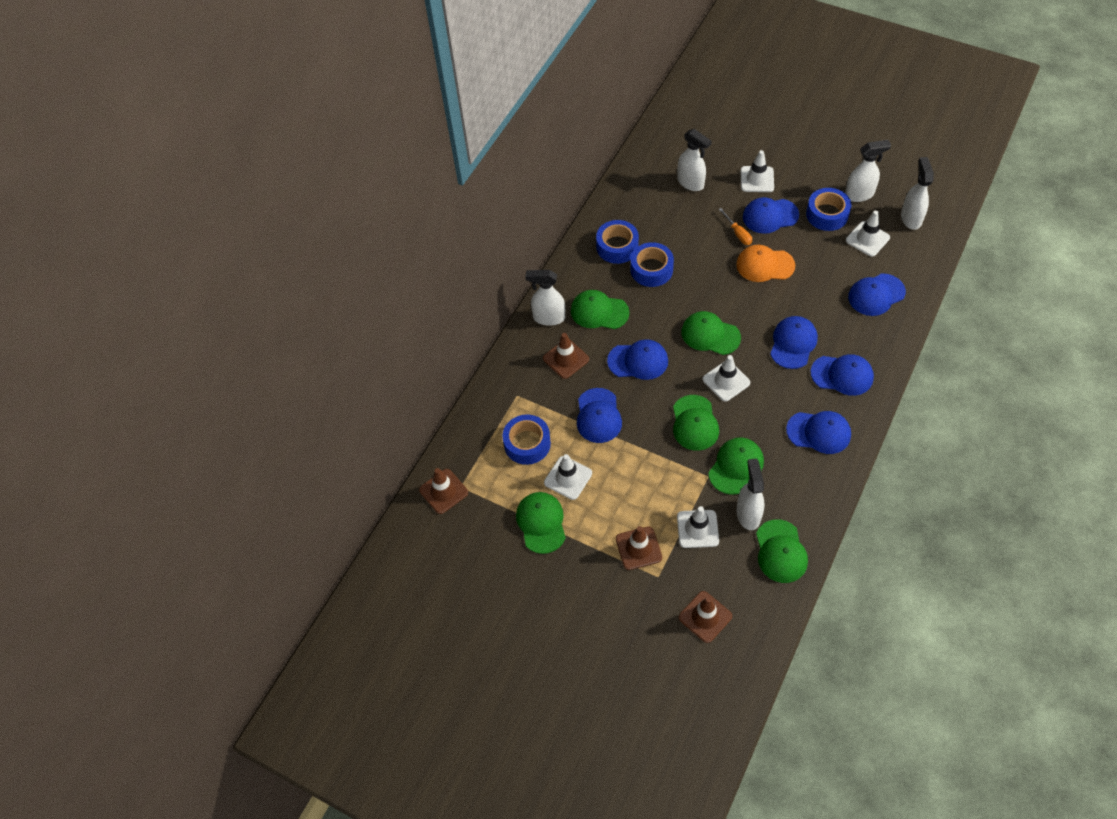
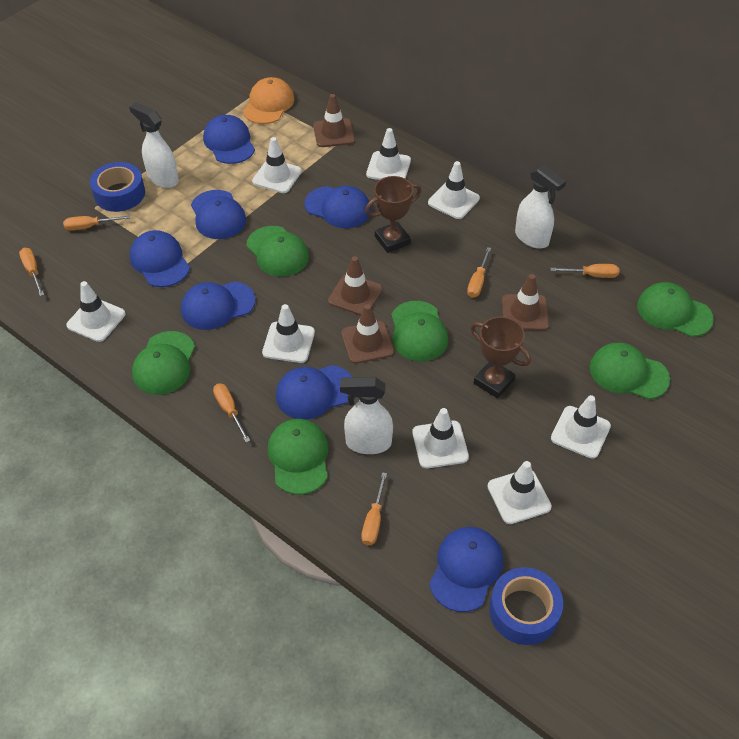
blue tape: 4 -> 2
brown trophy: 0 -> 2
orange screwdriver: 1 -> 6
white spray bottle: 5 -> 3
white traffic cone: 5 -> 8

